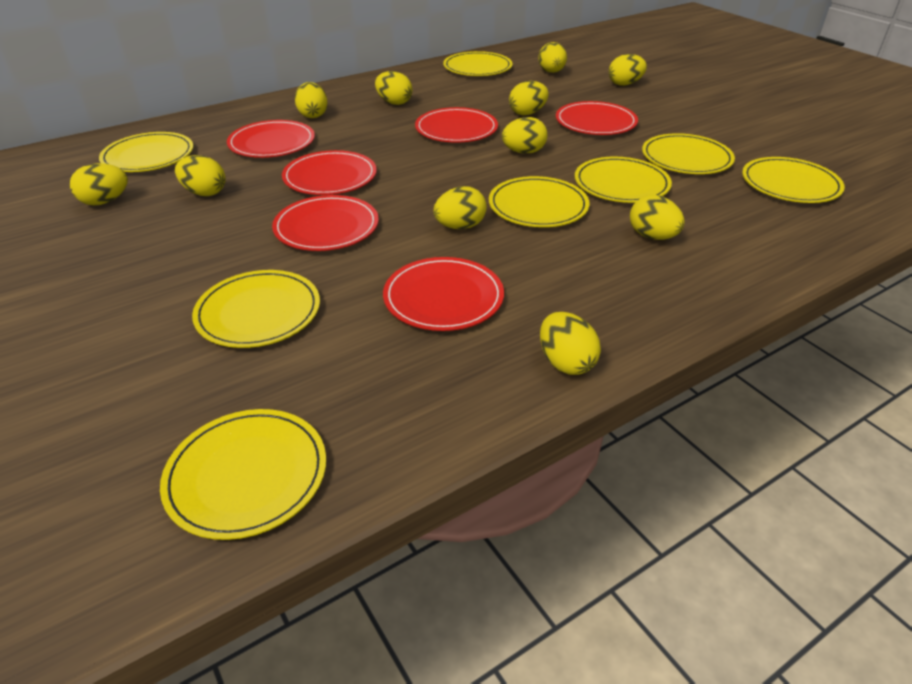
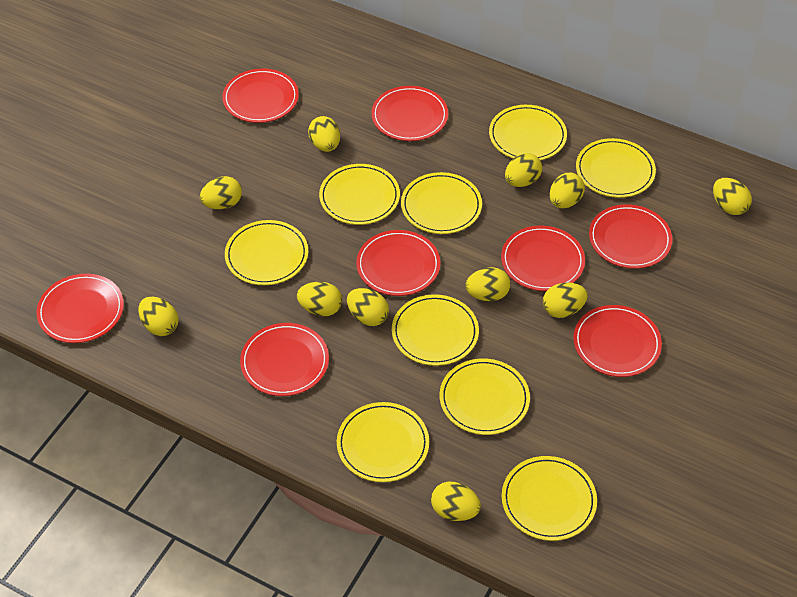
red plate: 6 -> 8
yellow plate: 8 -> 9

